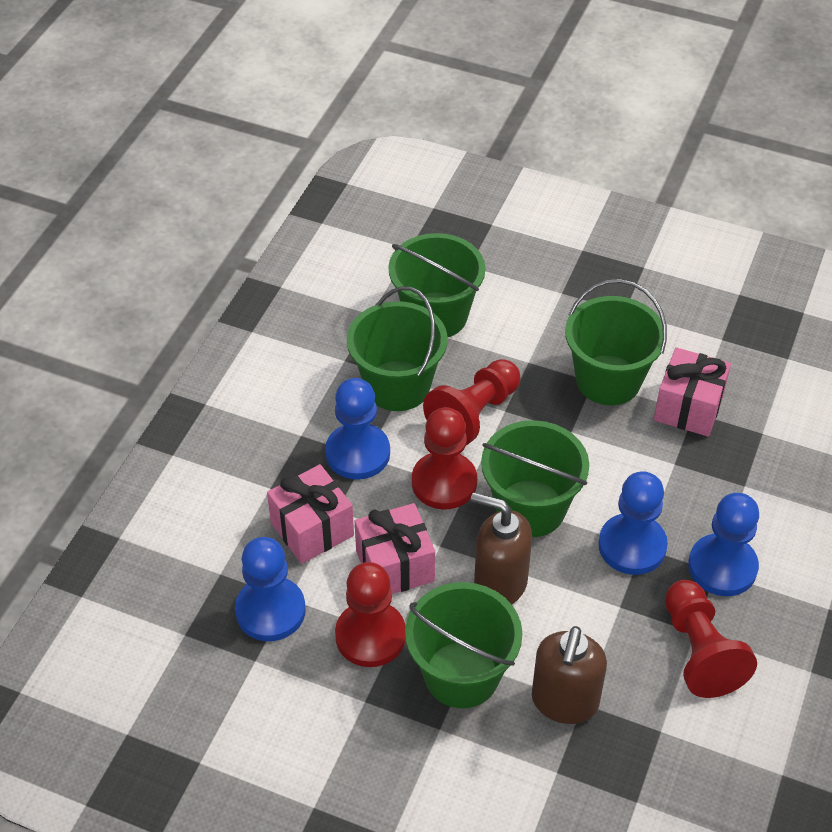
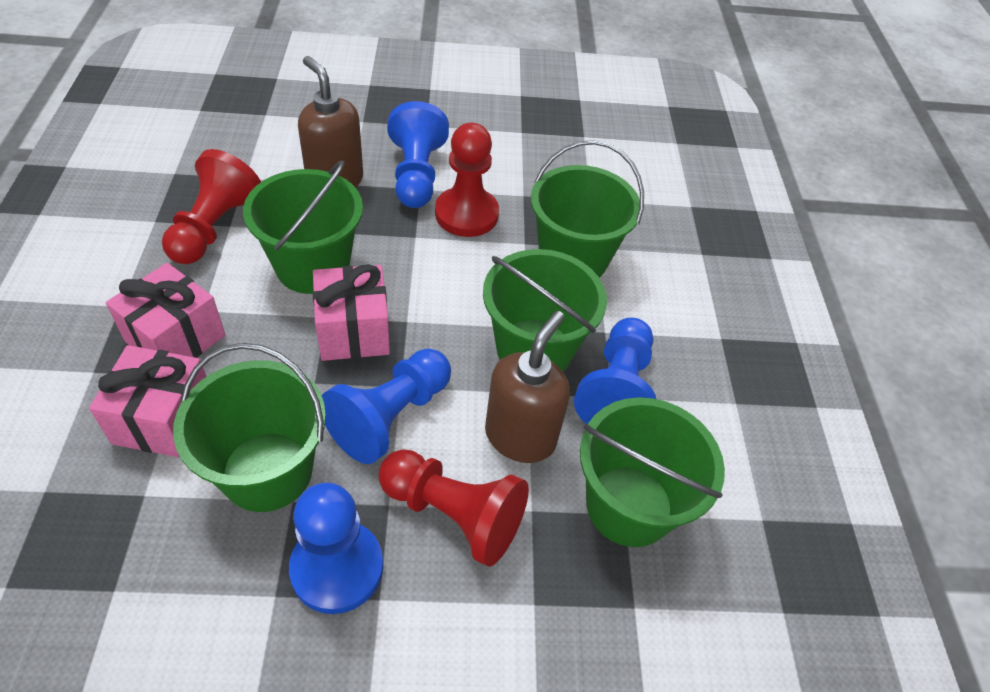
red pawn: 4 -> 3

